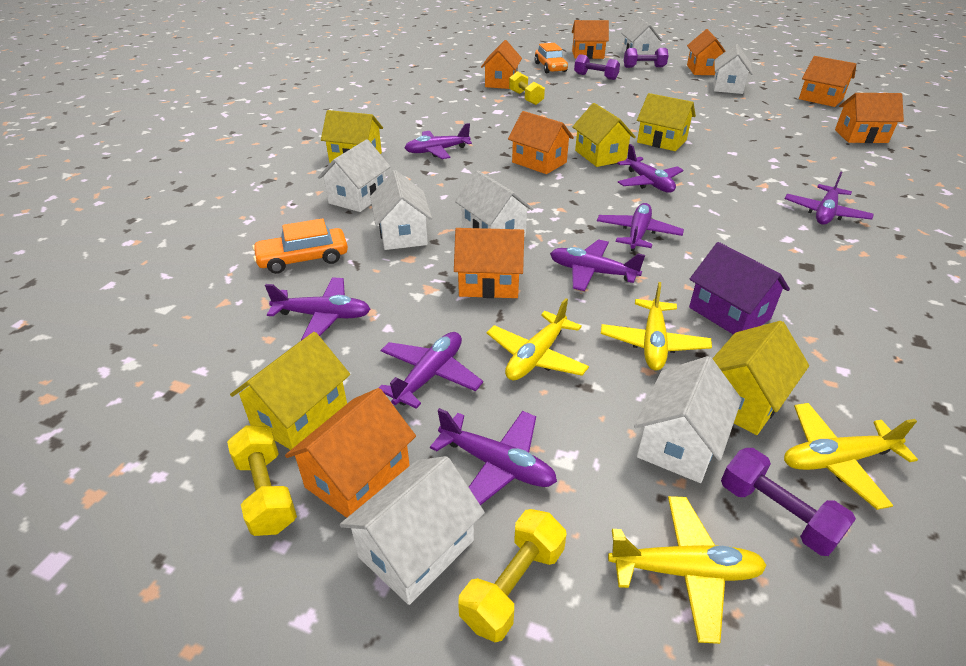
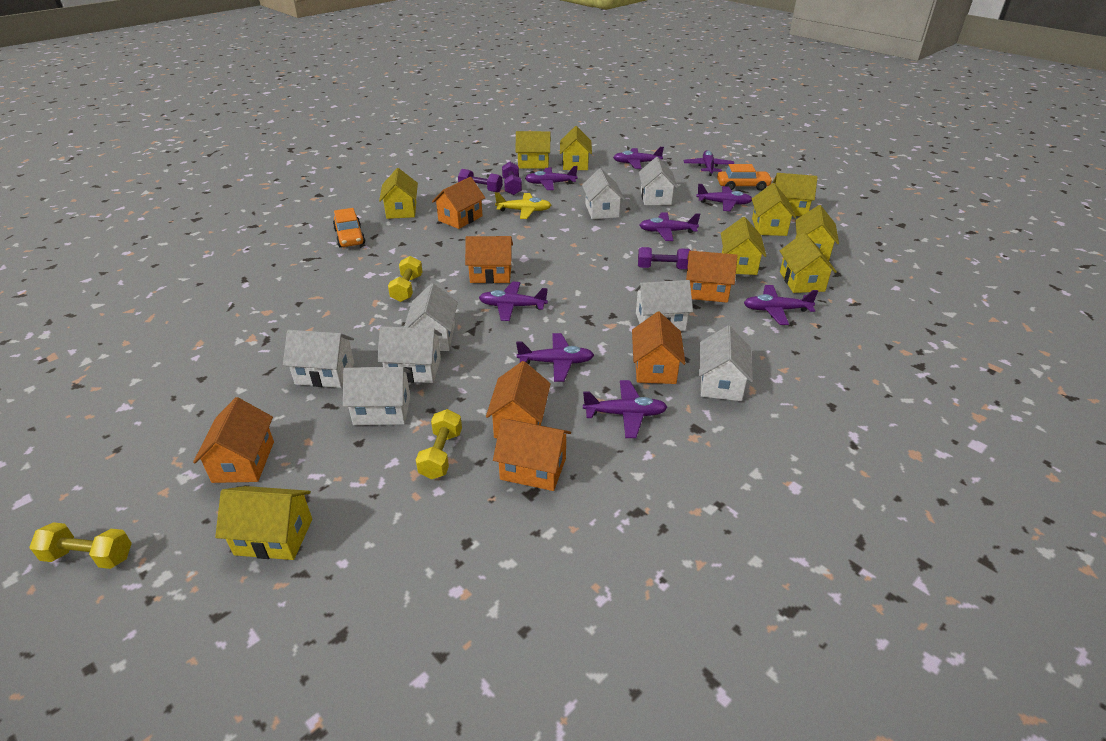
orange house: 8 -> 7
purple house: 1 -> 0
purple plane: 8 -> 9
white house: 7 -> 8
yellow house: 5 -> 9
yellow plane: 4 -> 1

